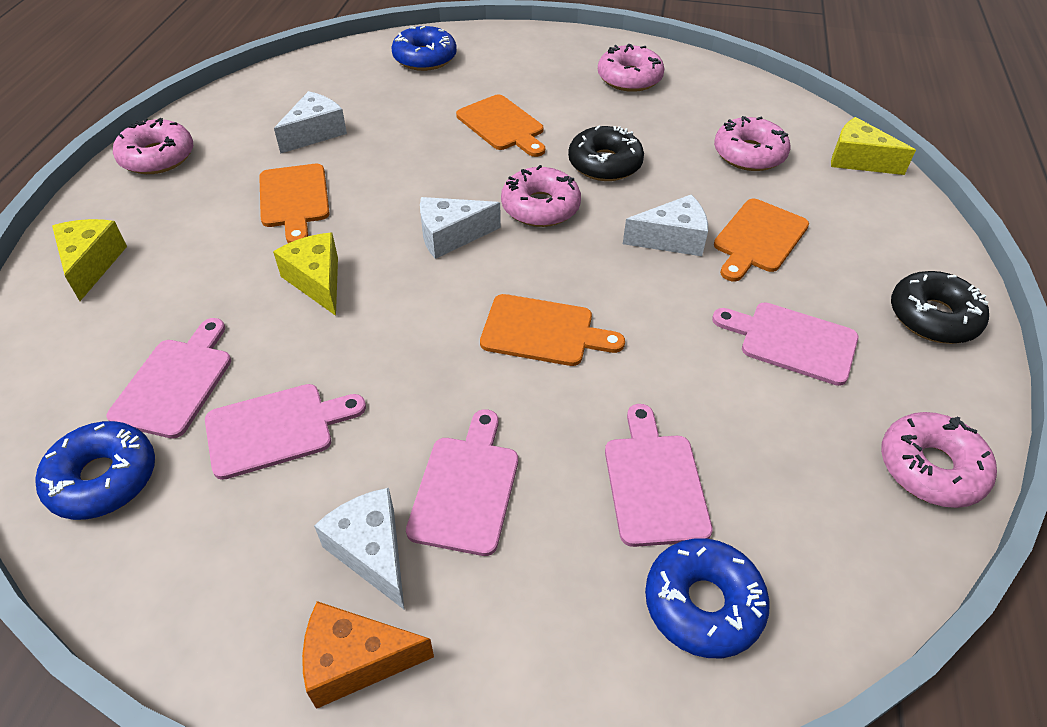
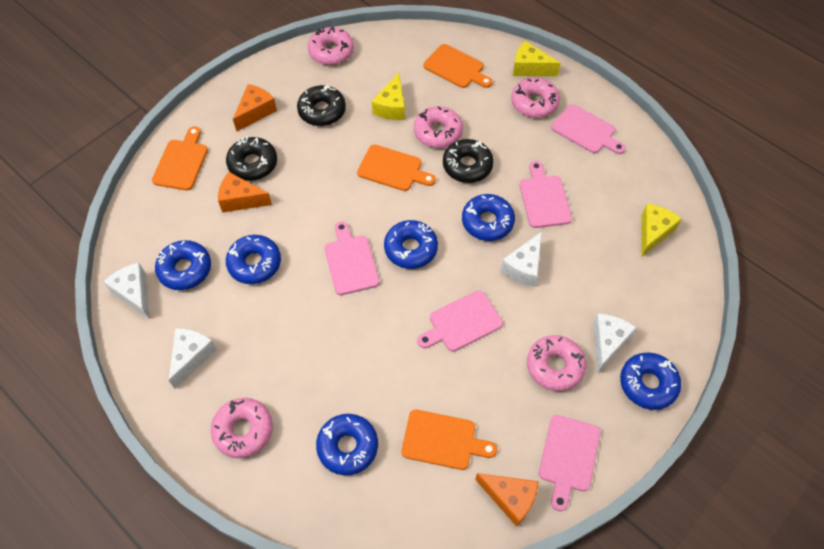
black donut: 2 -> 3
blue donut: 3 -> 6
orange cheese: 1 -> 3

